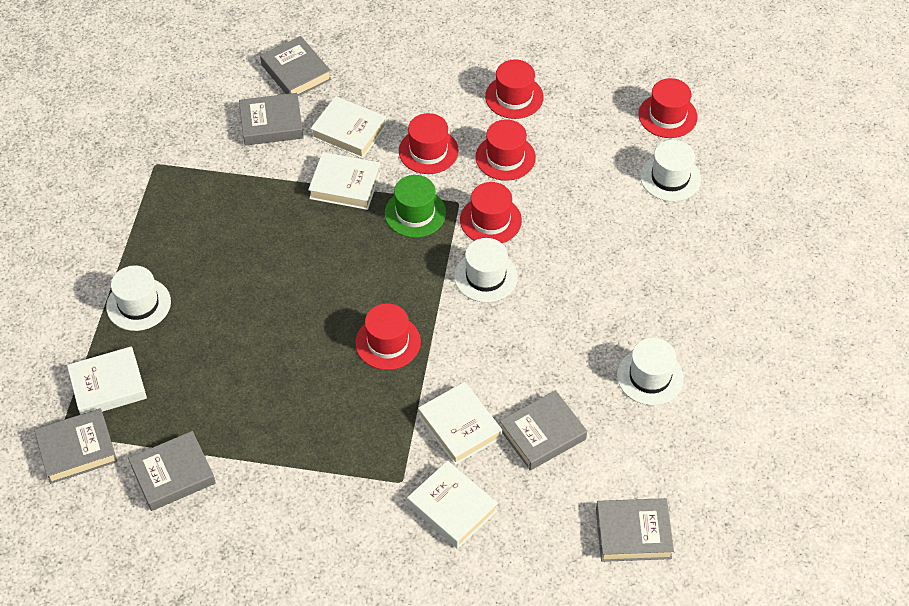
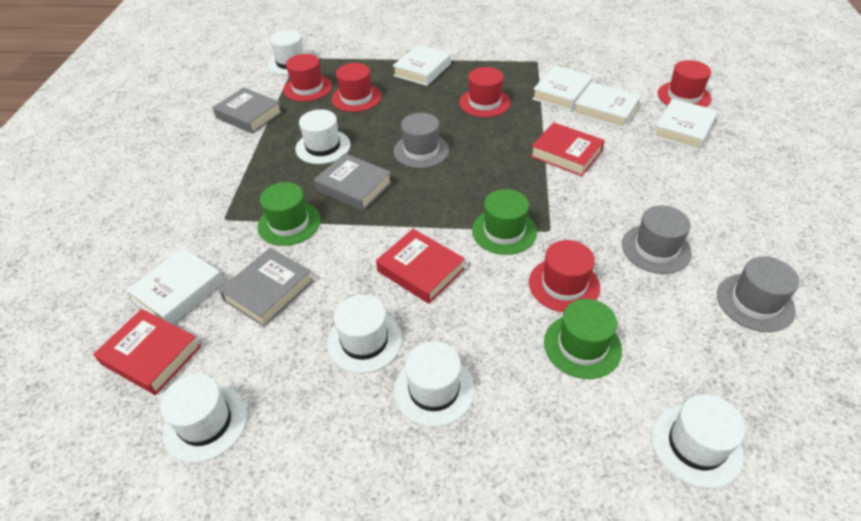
green hat: 1 -> 3
grey book: 6 -> 3
grey hat: 0 -> 3
red book: 0 -> 3
red hat: 6 -> 5
white hat: 4 -> 6

